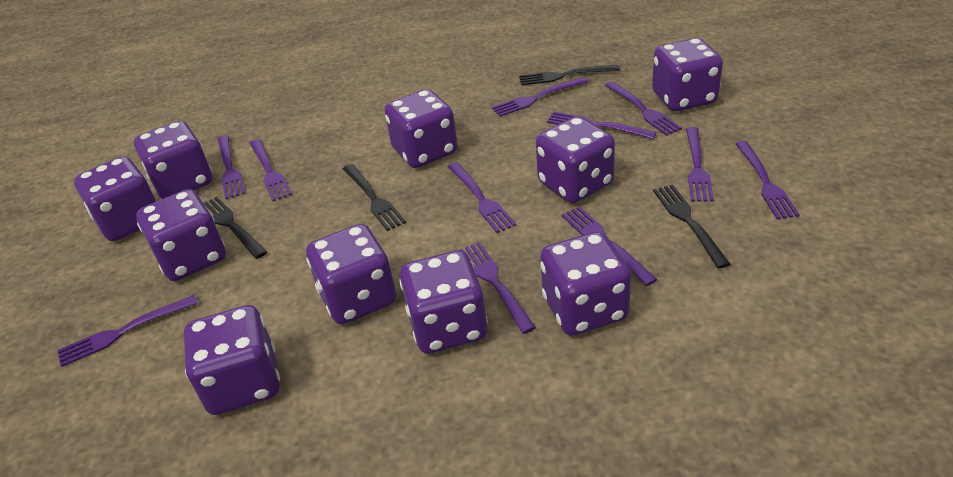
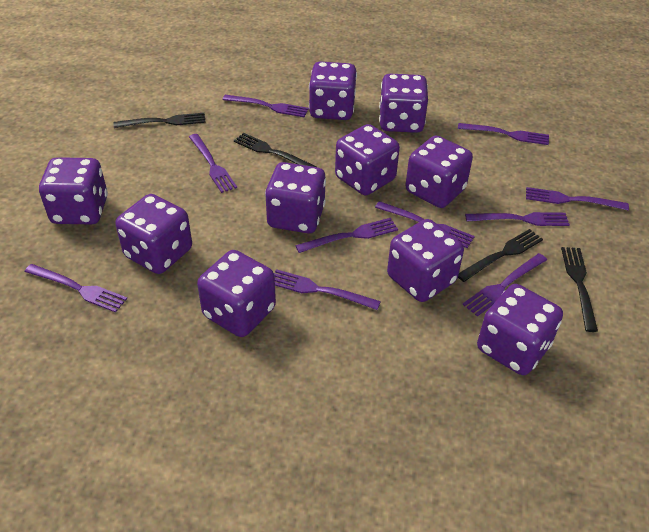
purple fork: 11 -> 10

